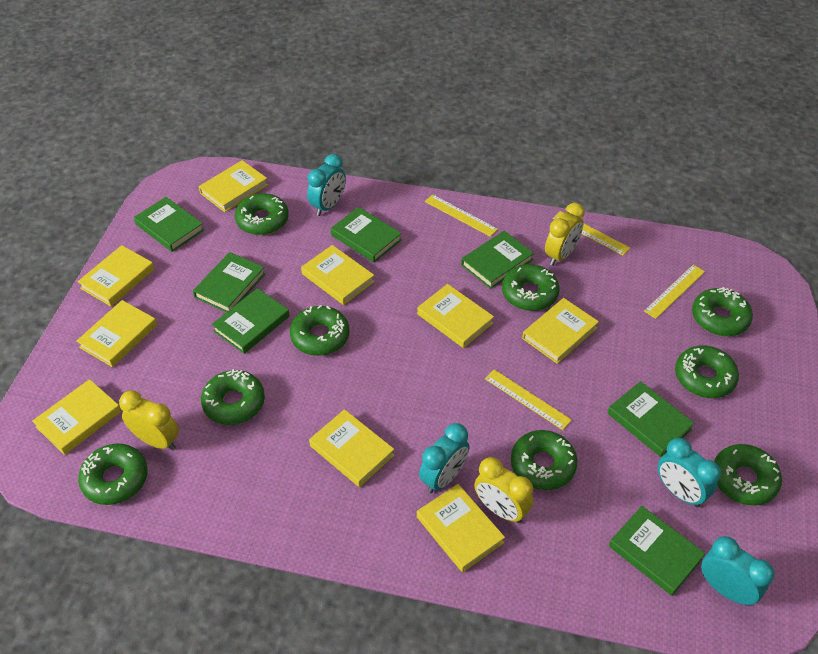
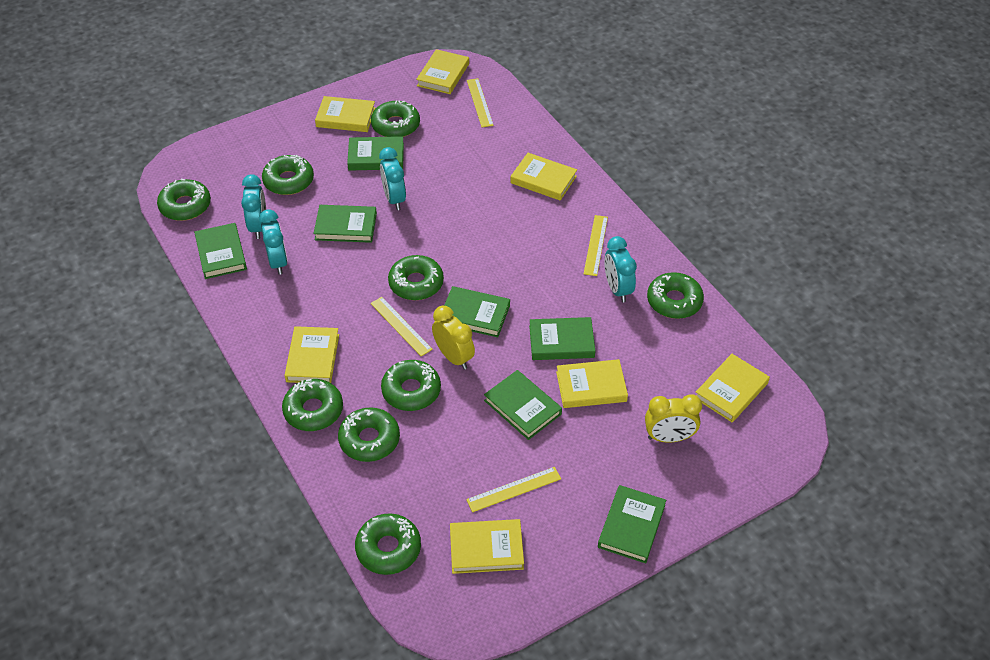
yellow book: 9 -> 7
yellow clock: 3 -> 2

